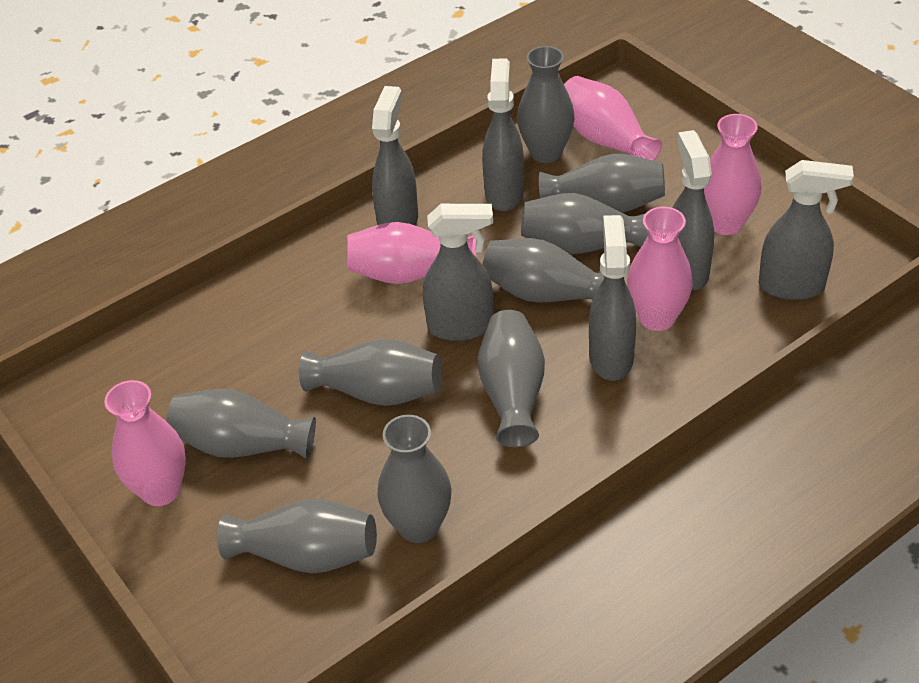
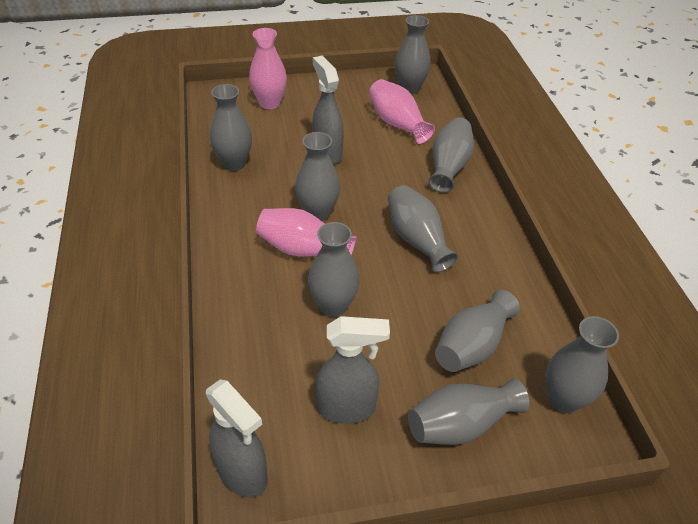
grey spray bottle: 6 -> 3
pink vase: 5 -> 3

